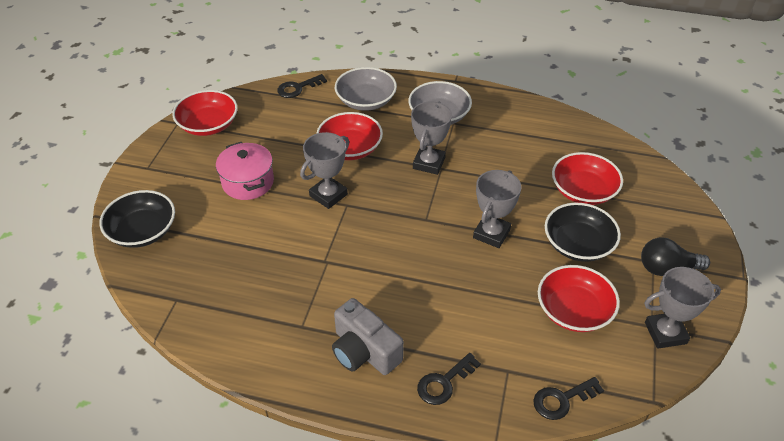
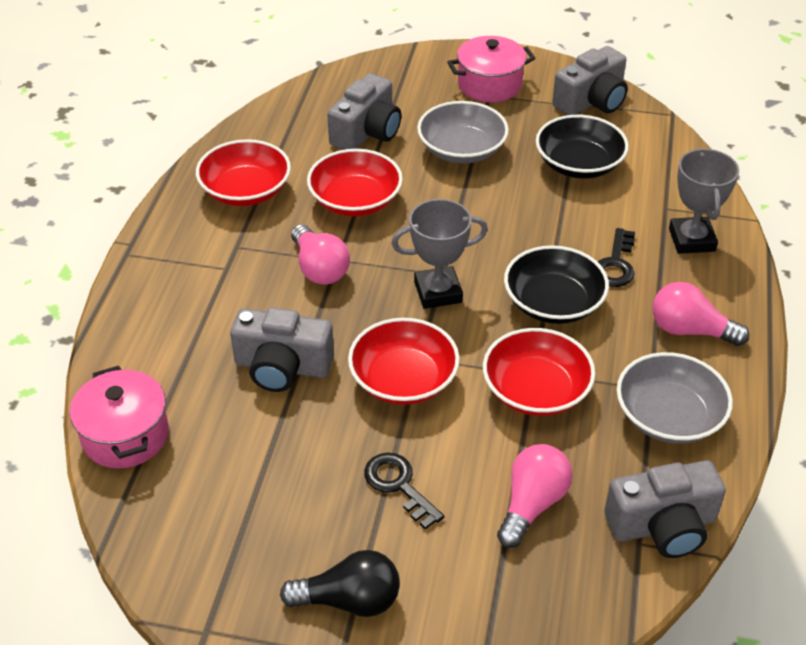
black key: 3 -> 2
grey camera: 1 -> 4
grey trophy: 4 -> 2
pink light bulb: 0 -> 3
pink pot: 1 -> 2

